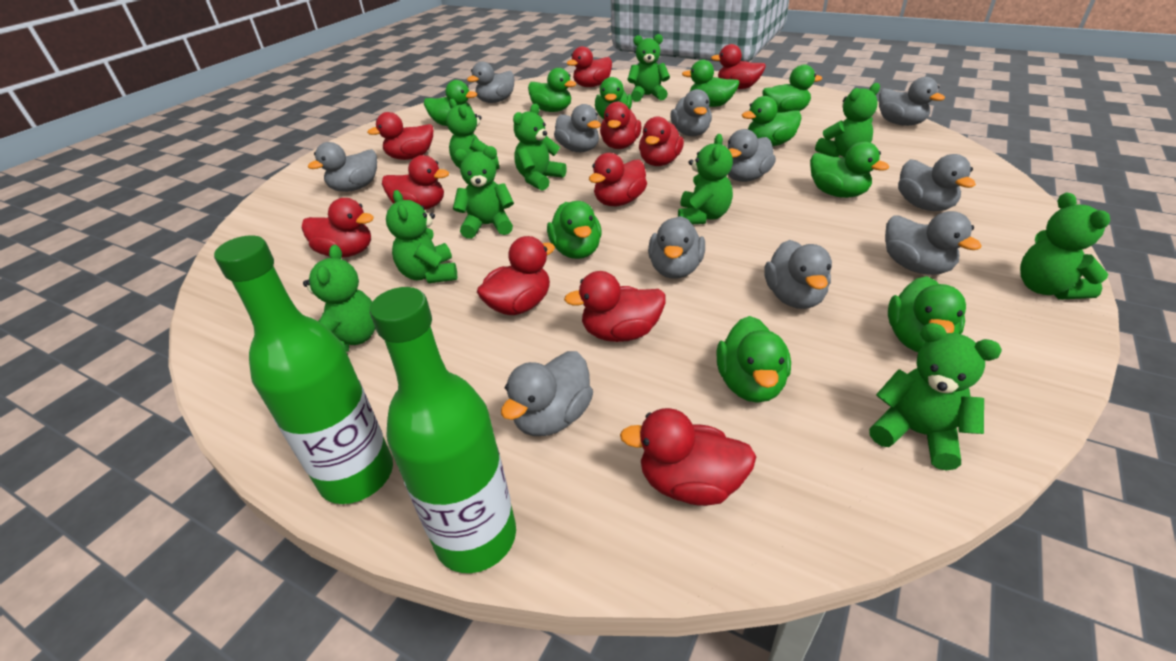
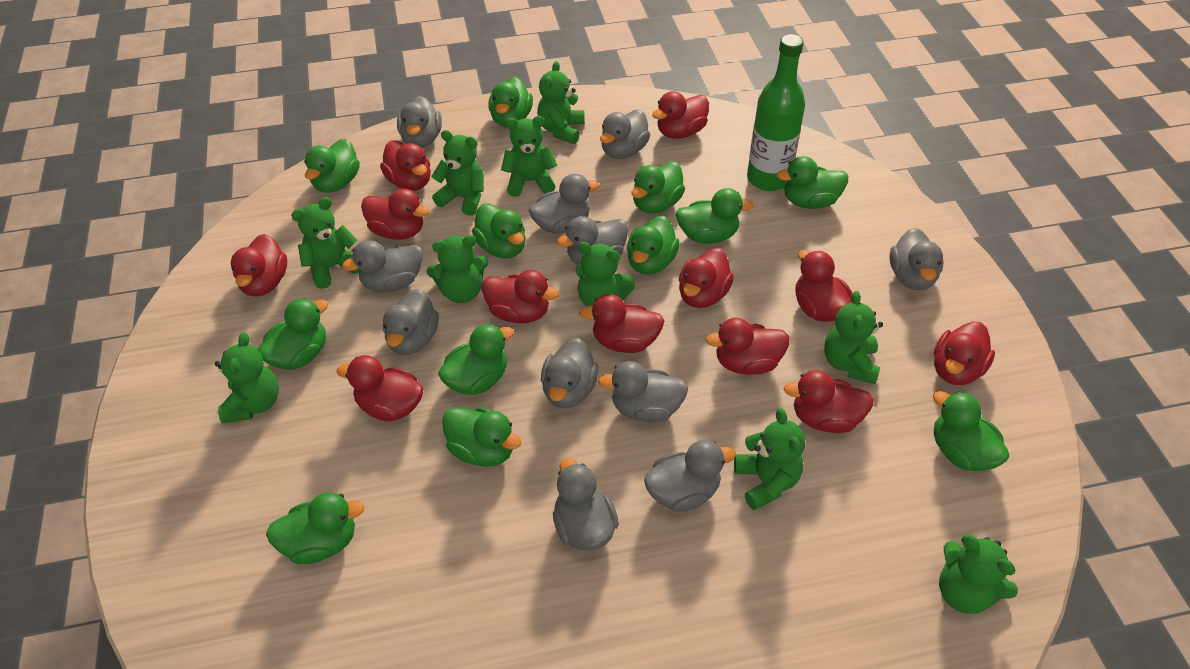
green bottle: 2 -> 1
green duck: 10 -> 12
red duck: 11 -> 12

